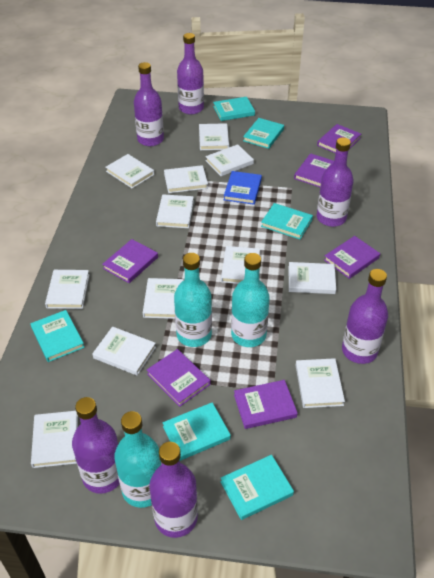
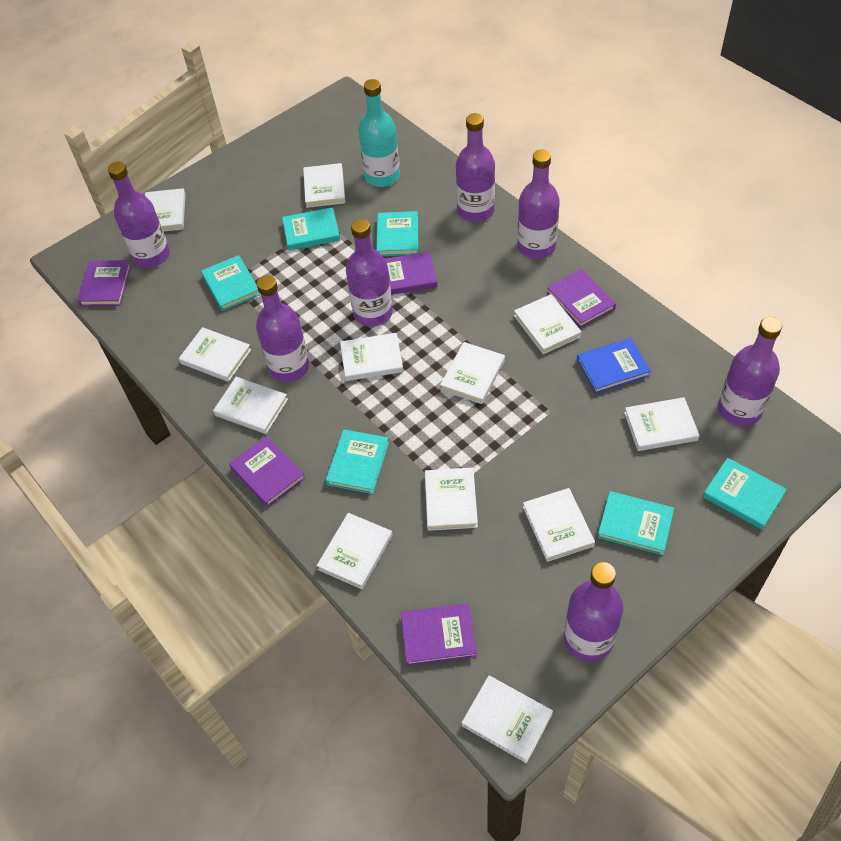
purple book: 6 -> 5
purple bottle: 6 -> 7
turquoise bottle: 3 -> 1

